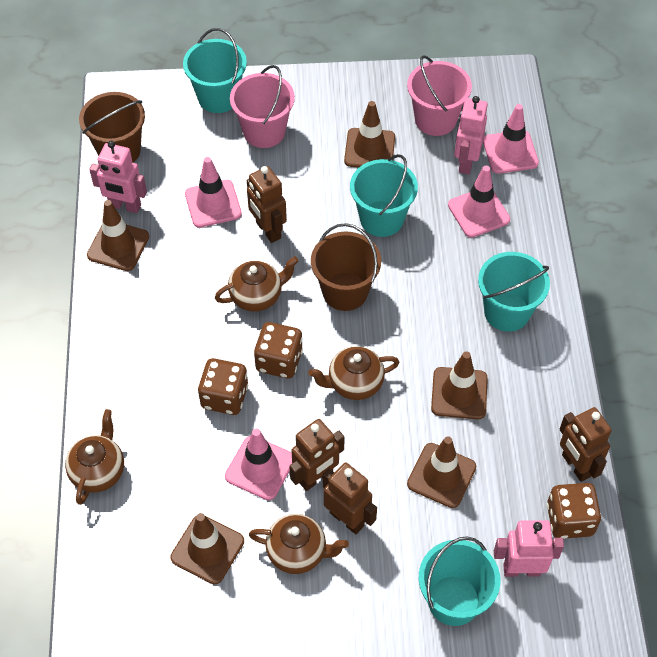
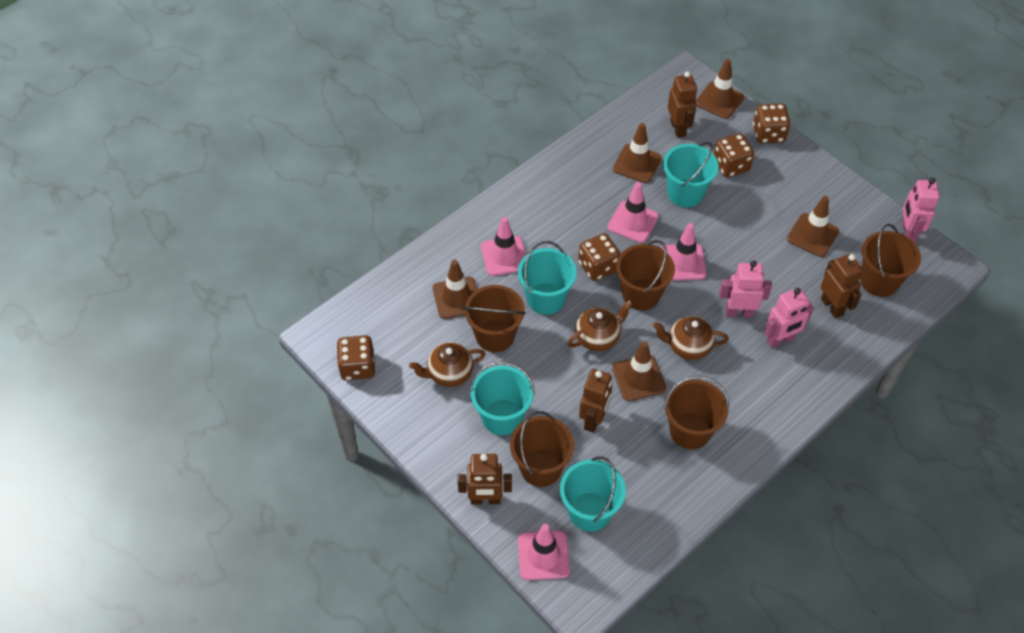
brown bucket: 2 -> 5
brown dice: 3 -> 4
brown teapot: 4 -> 3
pink bucket: 2 -> 0

